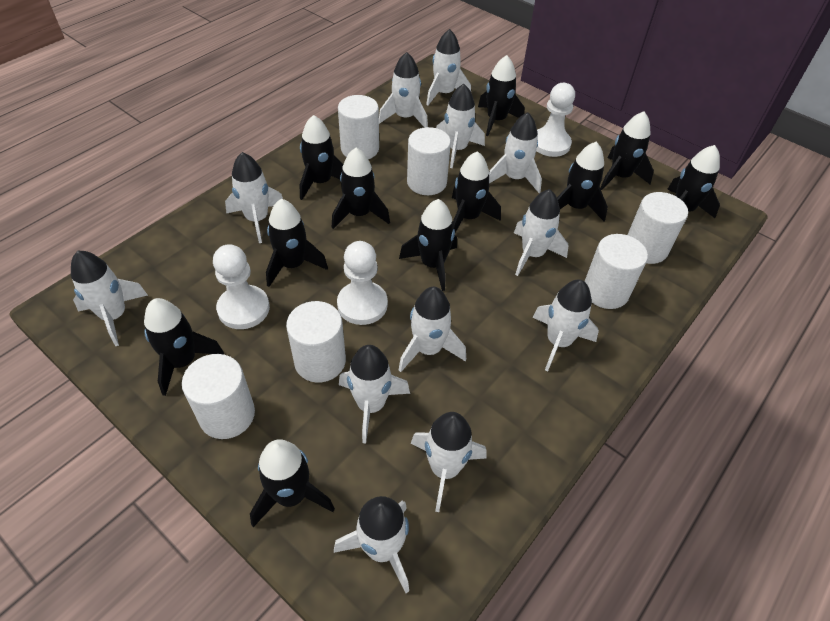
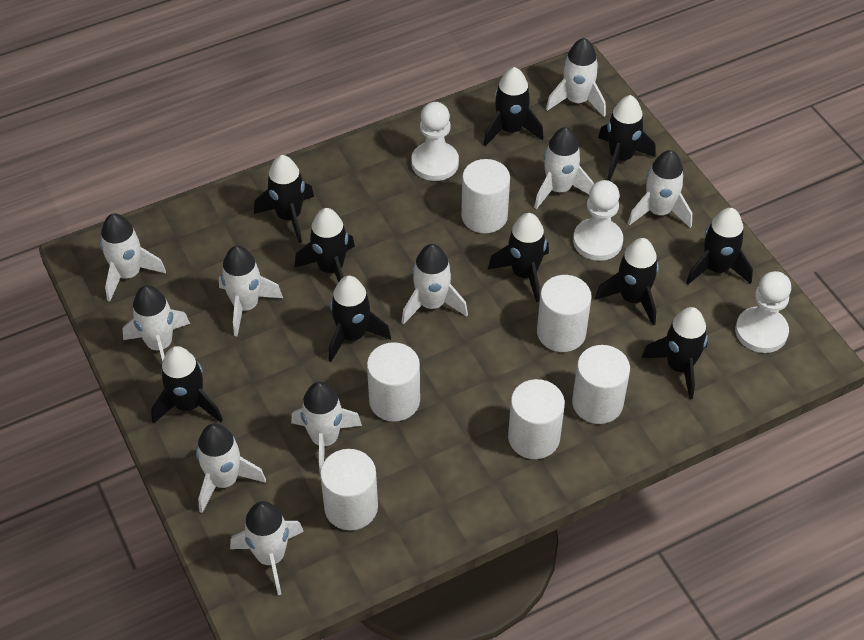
black rocket: 11 -> 10
white rocket: 12 -> 10

